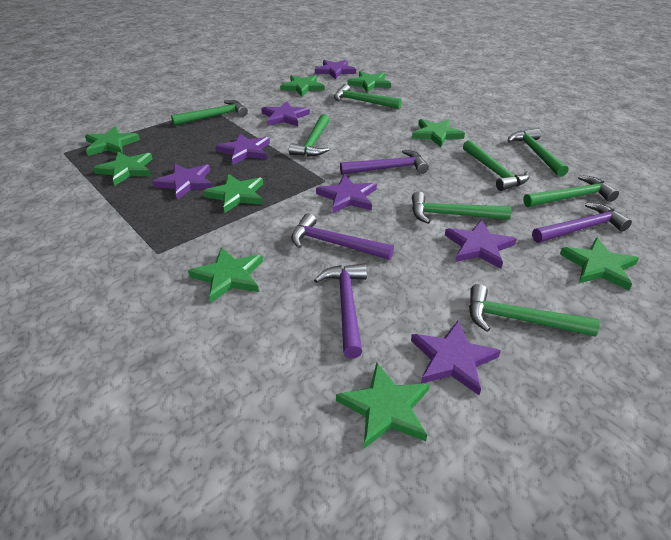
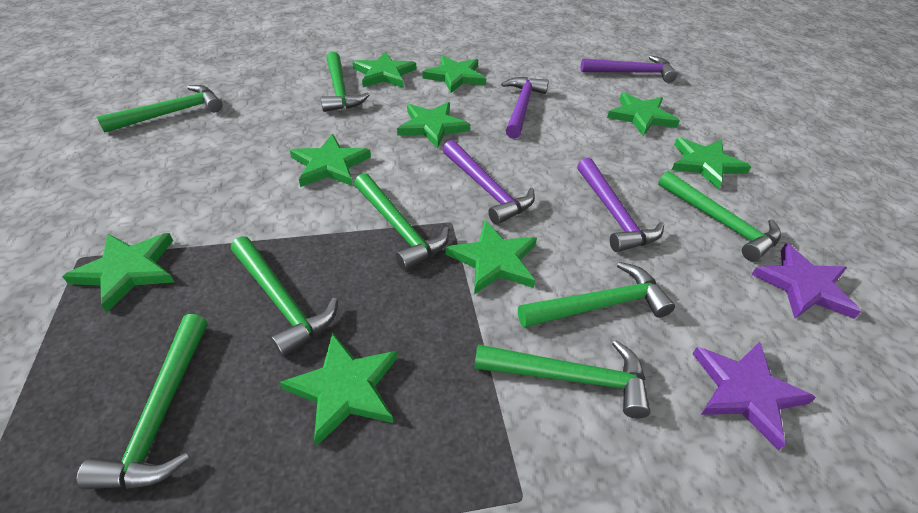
purple star: 7 -> 2

